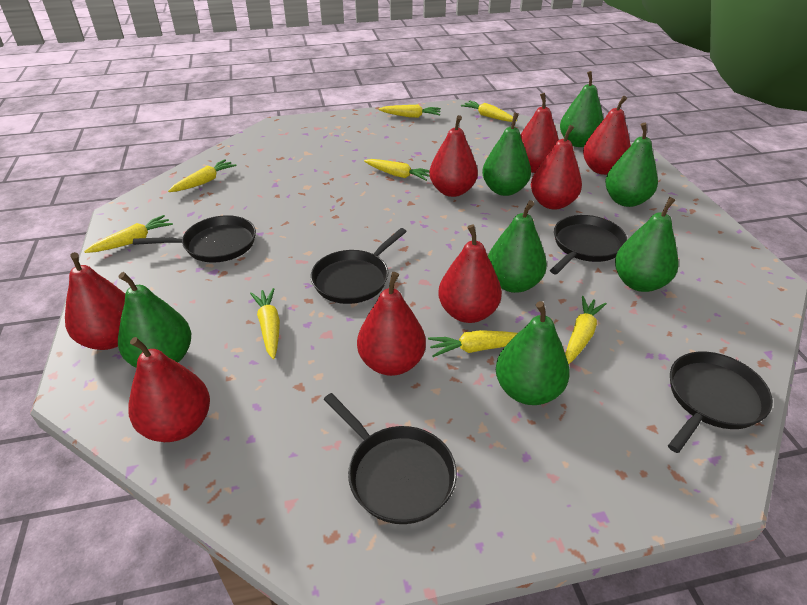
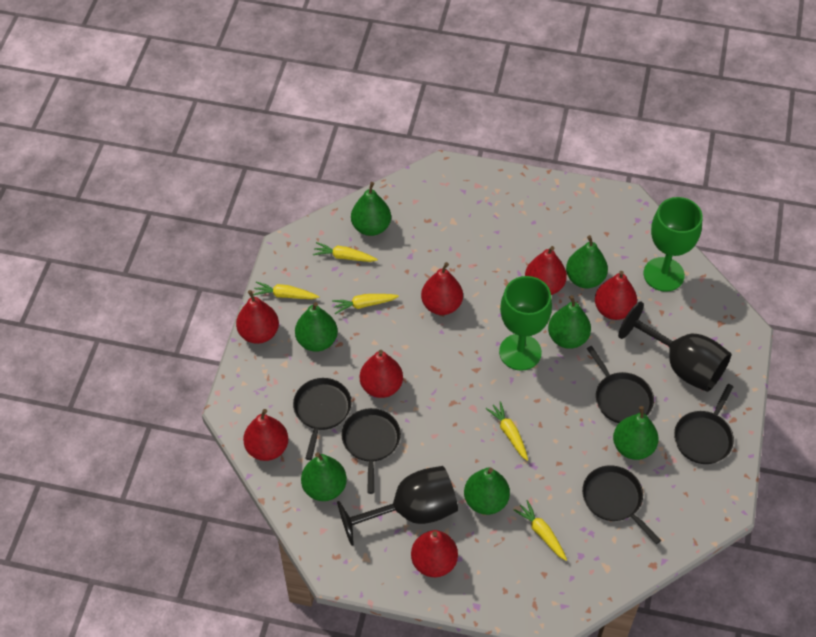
black goblet: 0 -> 2
green goblet: 0 -> 2
red pear: 8 -> 7
yellow carrot: 8 -> 5

